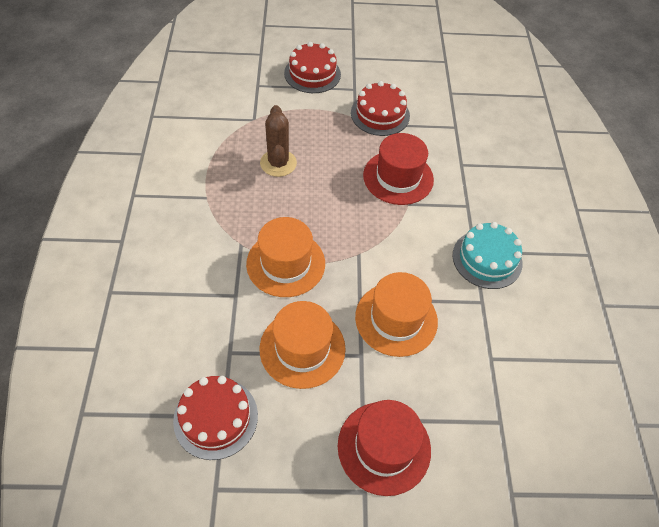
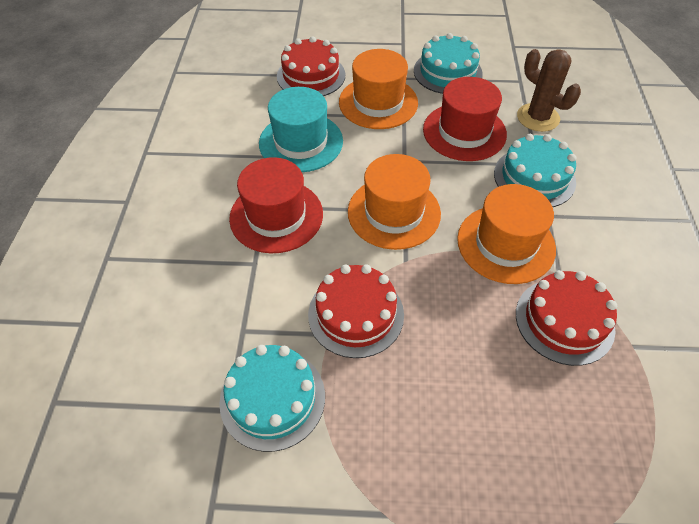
turquoise cake: 1 -> 3
turquoise hat: 0 -> 1

